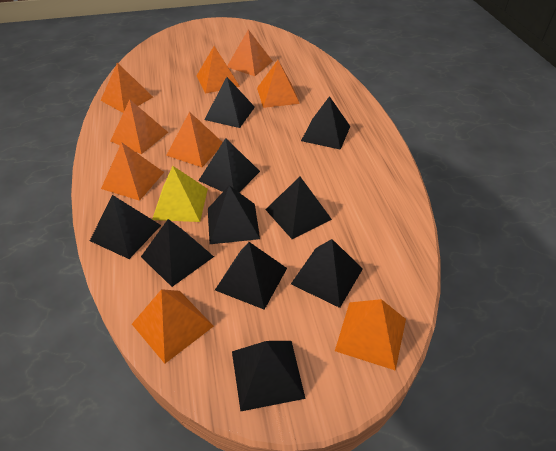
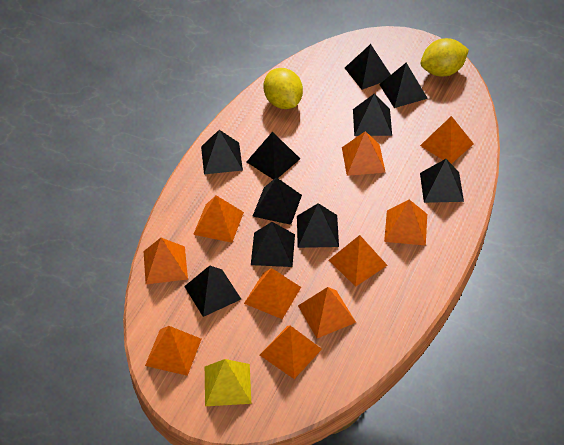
orange pyramid: 9 -> 10
yellow lemon: 0 -> 2

